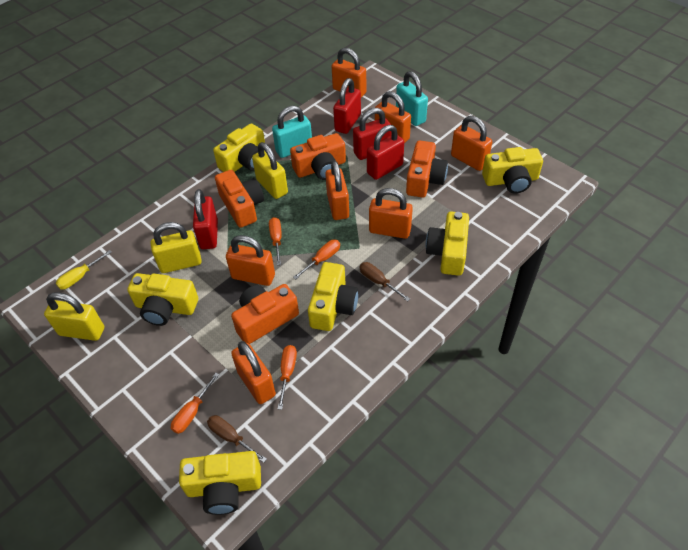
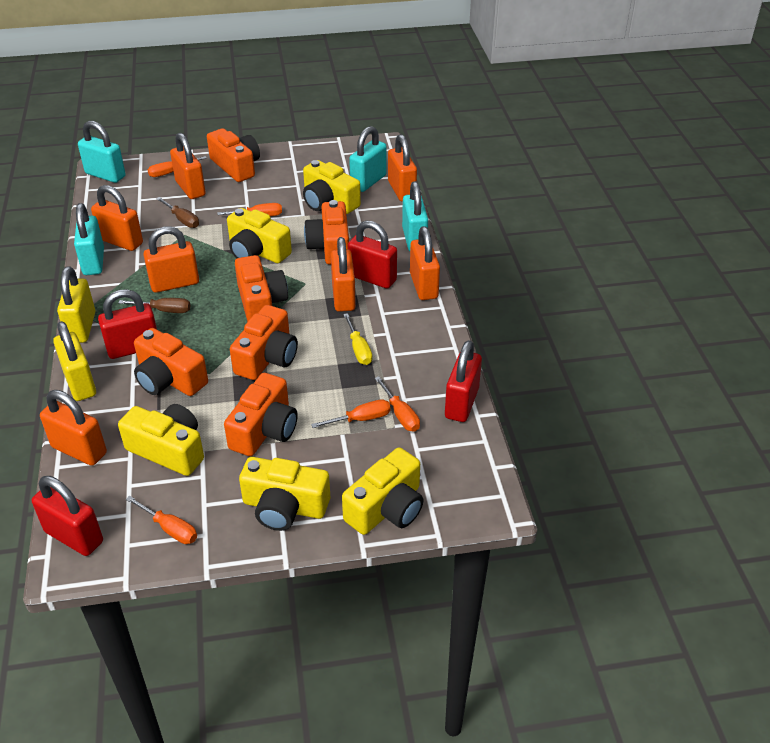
orange camera: 4 -> 6
orange screwdriver: 4 -> 5
turquoise padlock: 2 -> 4
yellow camera: 6 -> 5
yellow padlock: 3 -> 2

